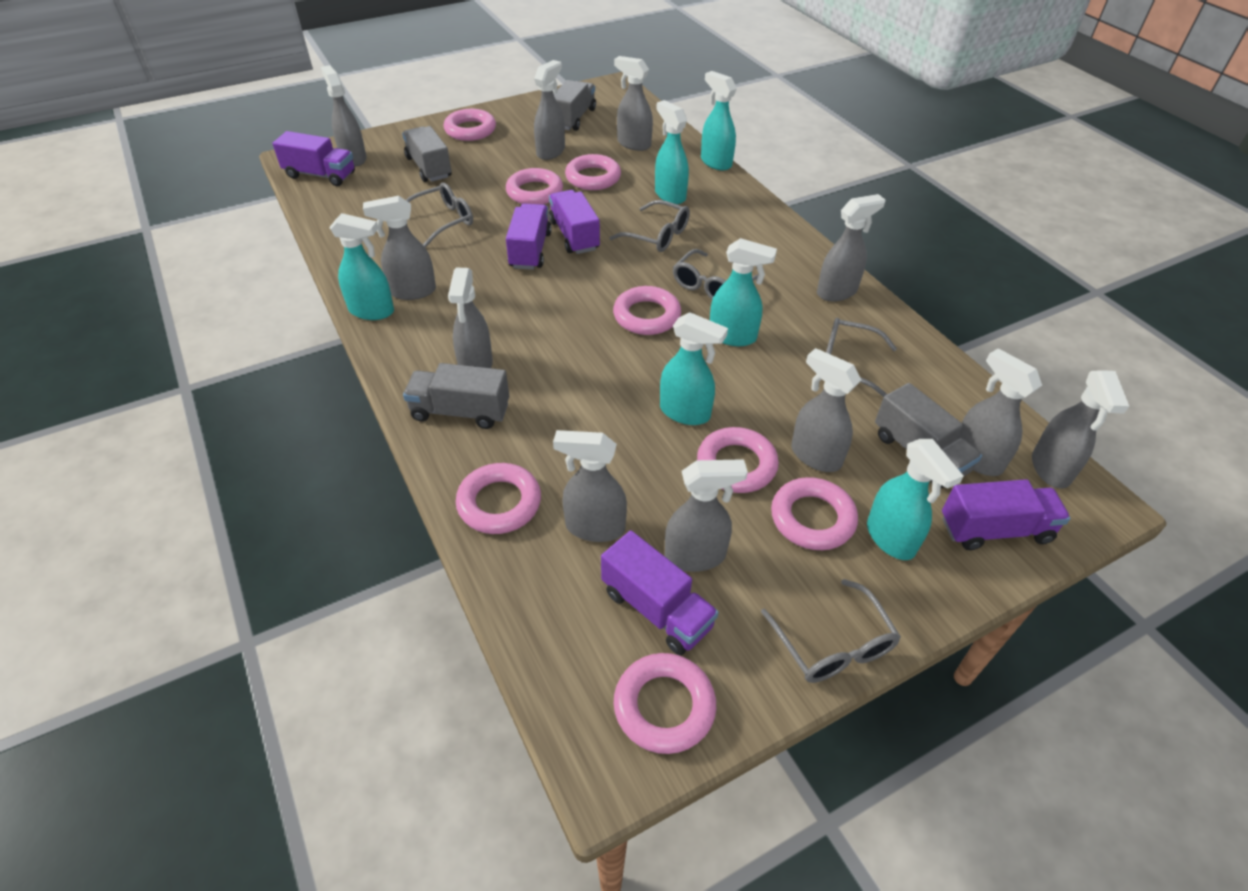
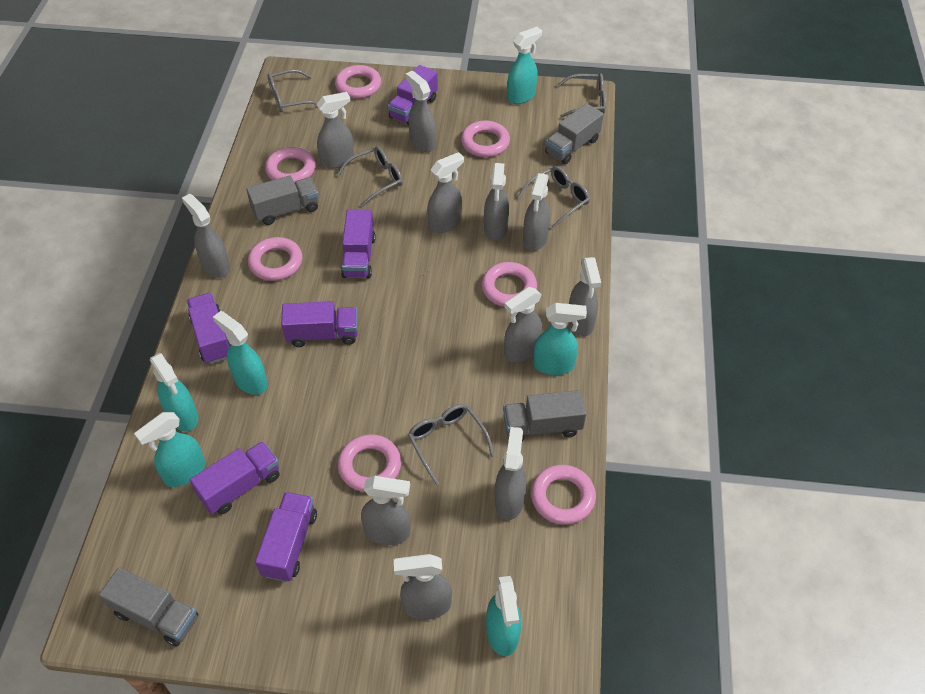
pink ring: 8 -> 7
purple truck: 5 -> 6

